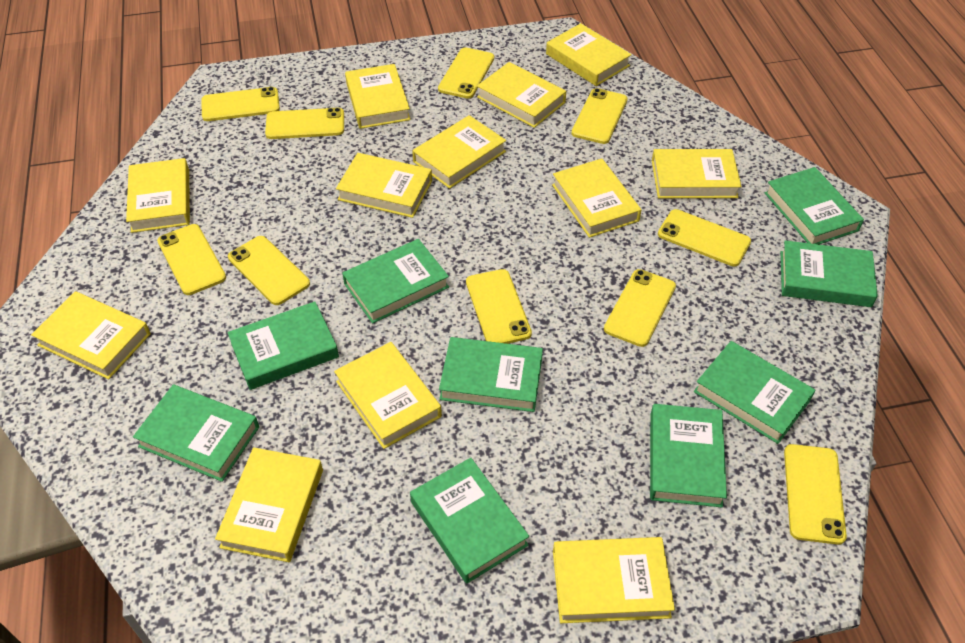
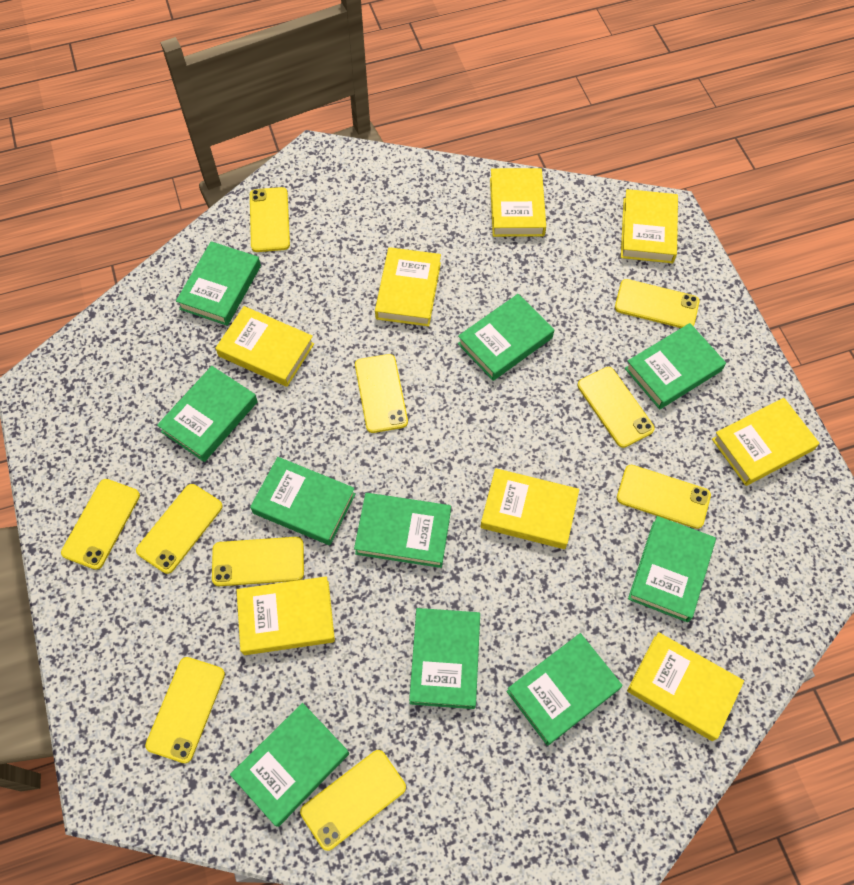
green book: 9 -> 10
yellow book: 12 -> 8

